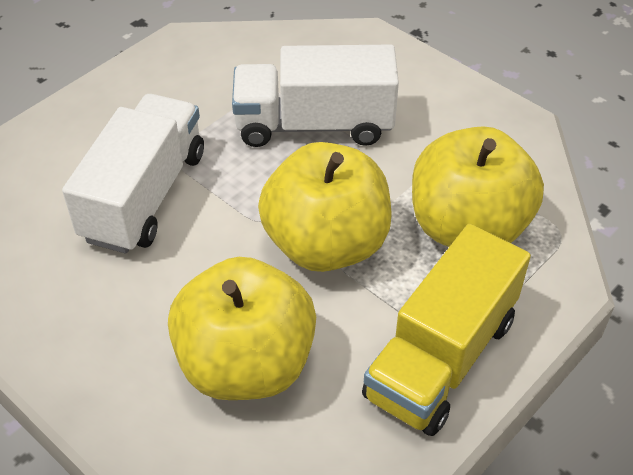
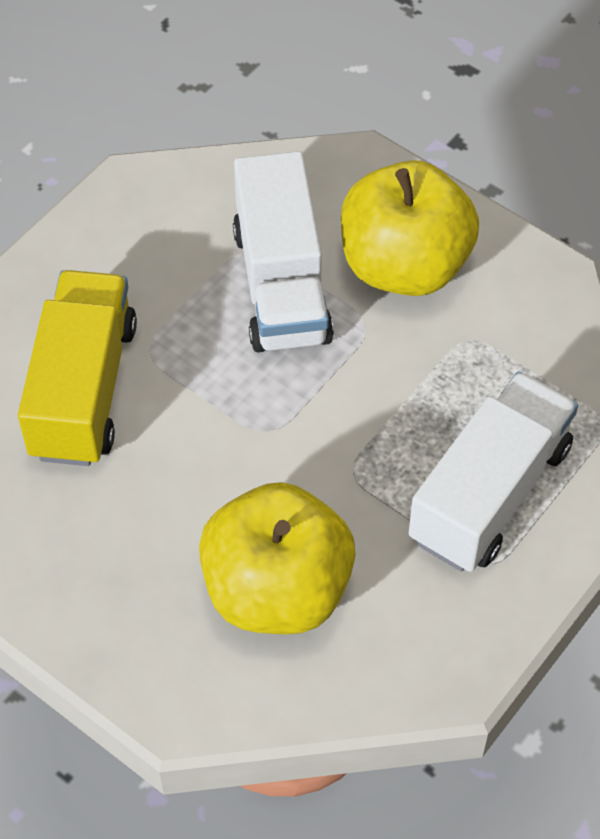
yellow apple: 3 -> 2

